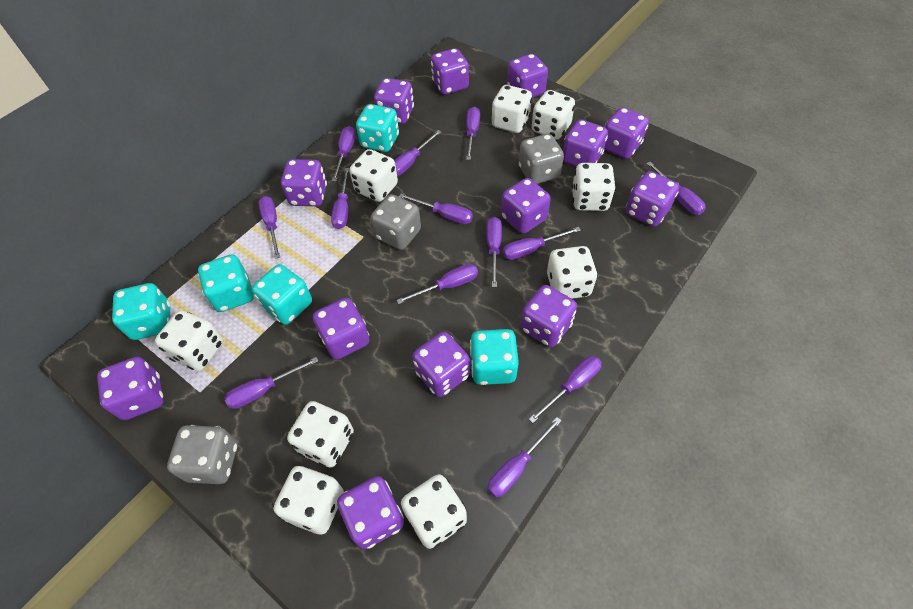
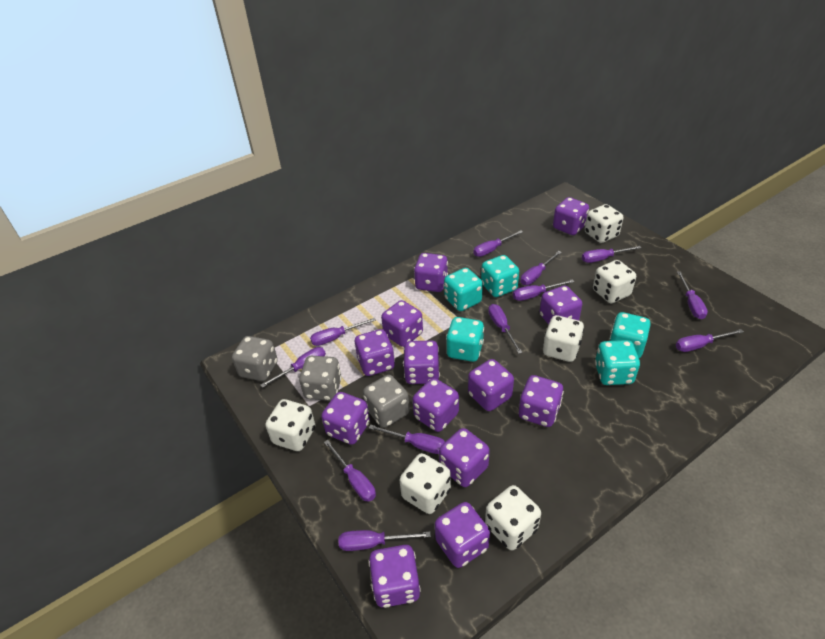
purple screwdriver: 13 -> 12
white dice: 9 -> 6

